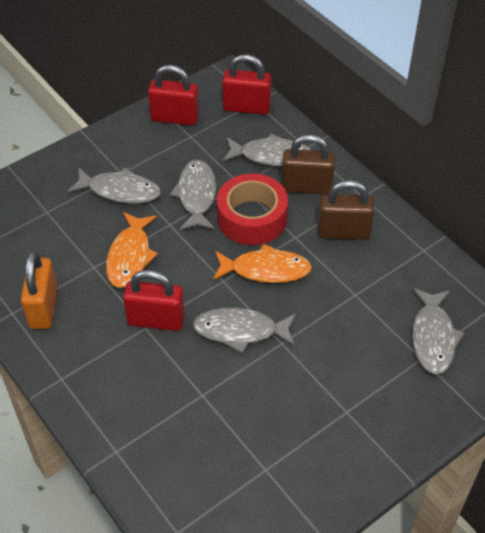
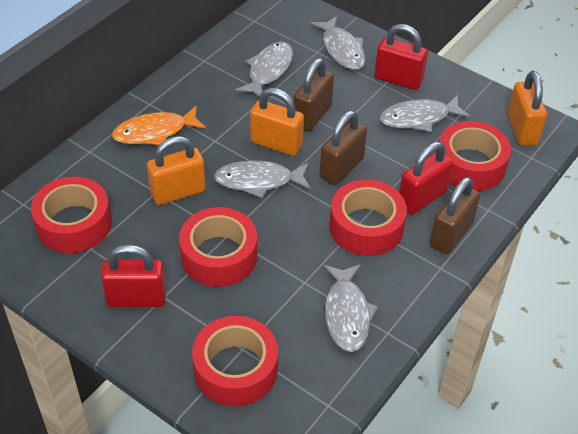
brown padlock: 2 -> 3
orange fish: 2 -> 1
orange padlock: 1 -> 3
red tape: 1 -> 5

